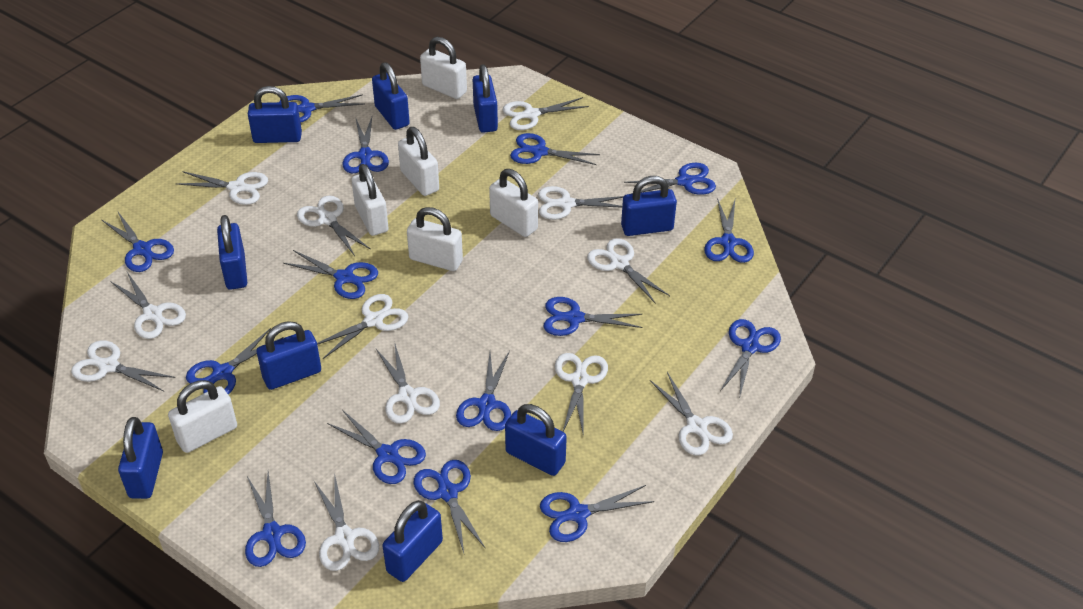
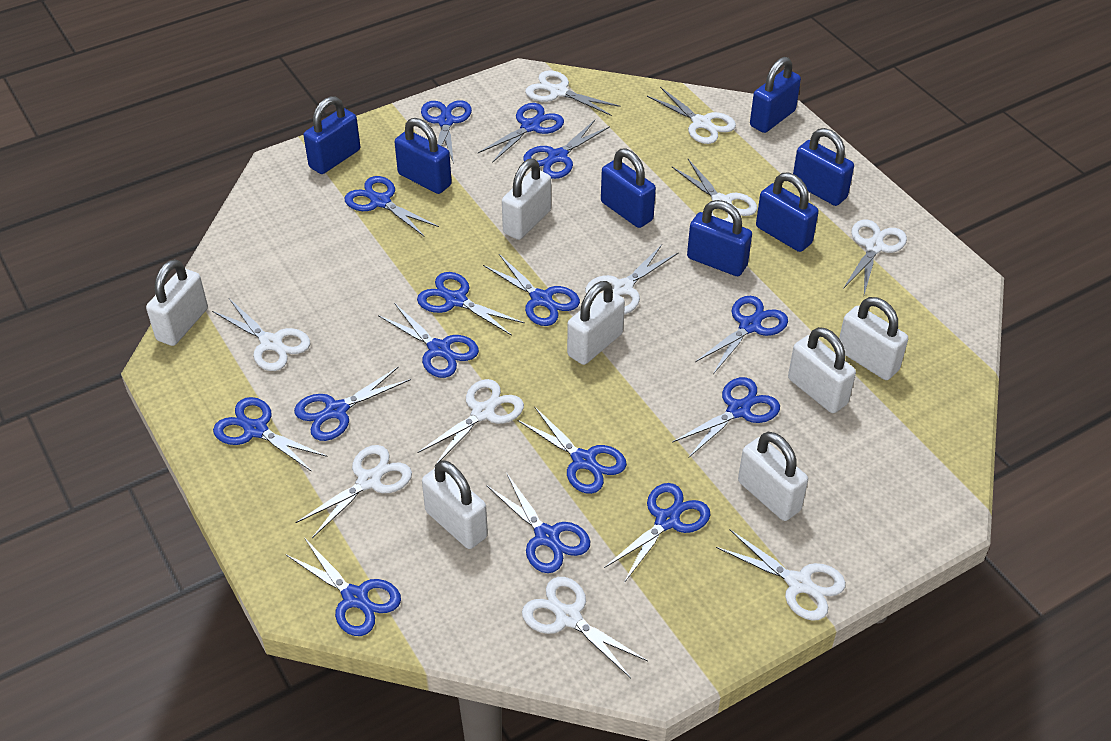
blue padlock: 9 -> 7
white padlock: 6 -> 7
white scissors: 12 -> 10

